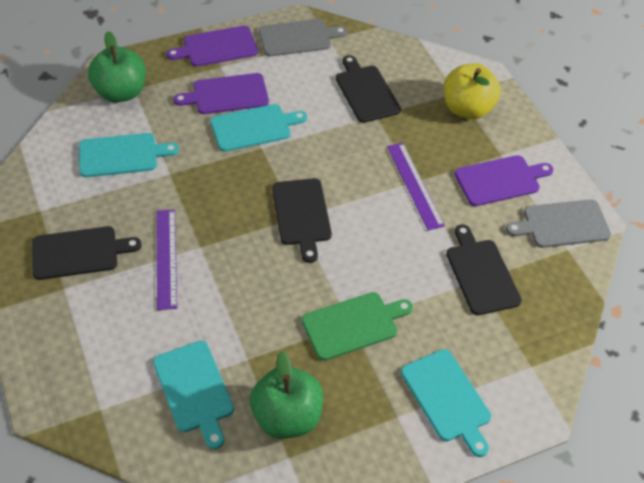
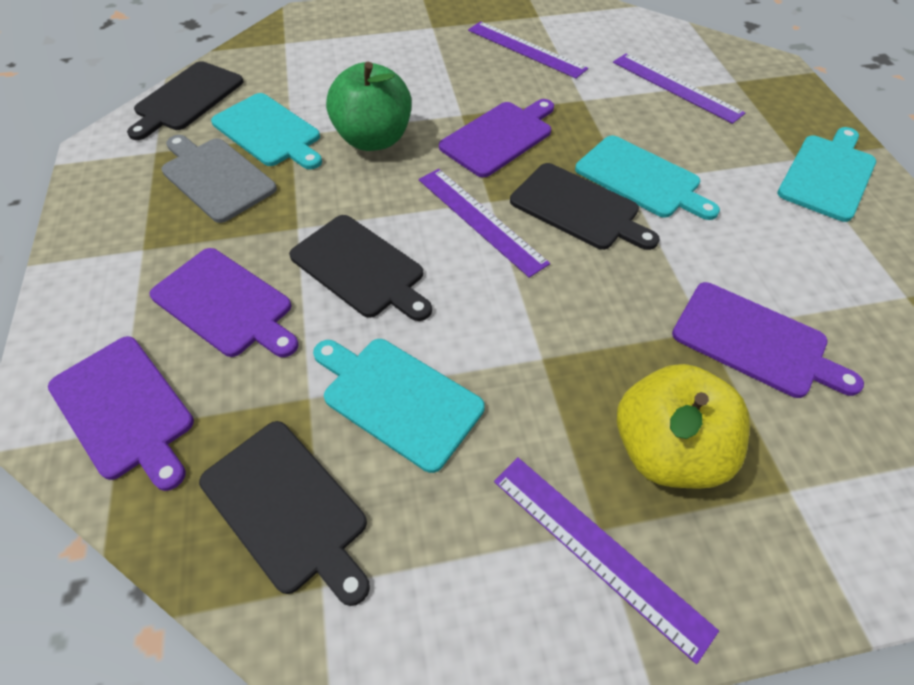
green apple: 2 -> 1
green cutting board: 1 -> 0
grey cutting board: 2 -> 1
purple cutting board: 3 -> 4
purple ruler: 2 -> 4

